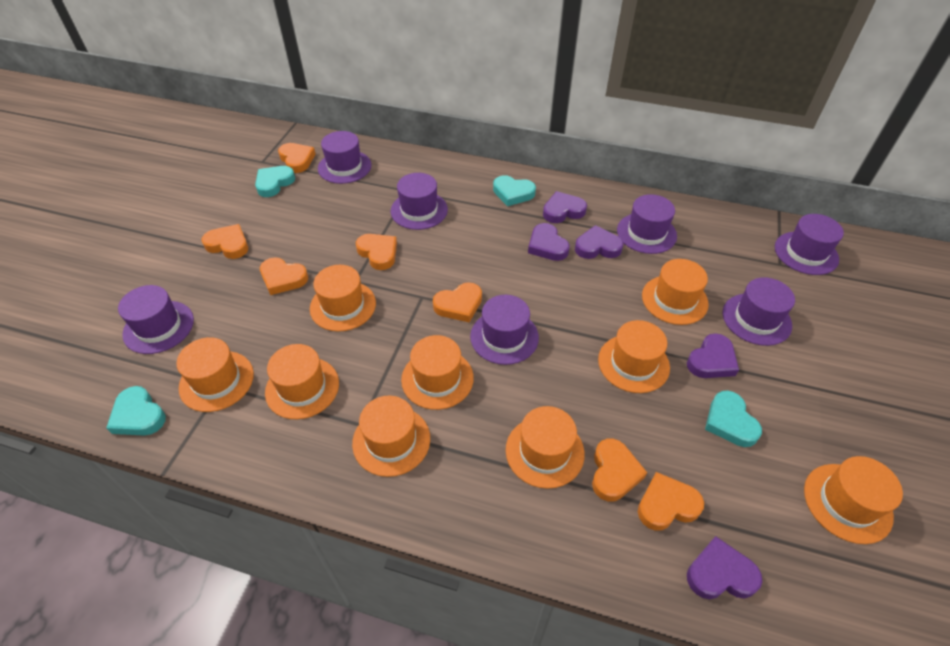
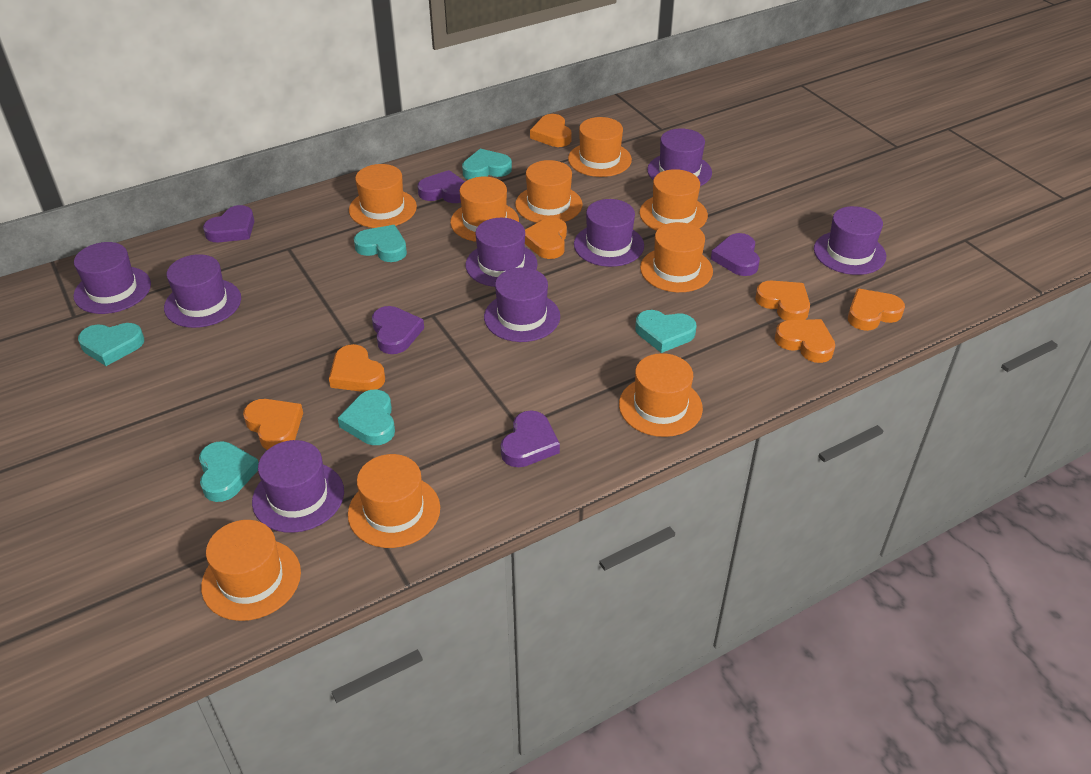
purple hat: 7 -> 8
turquoise heart: 4 -> 6

